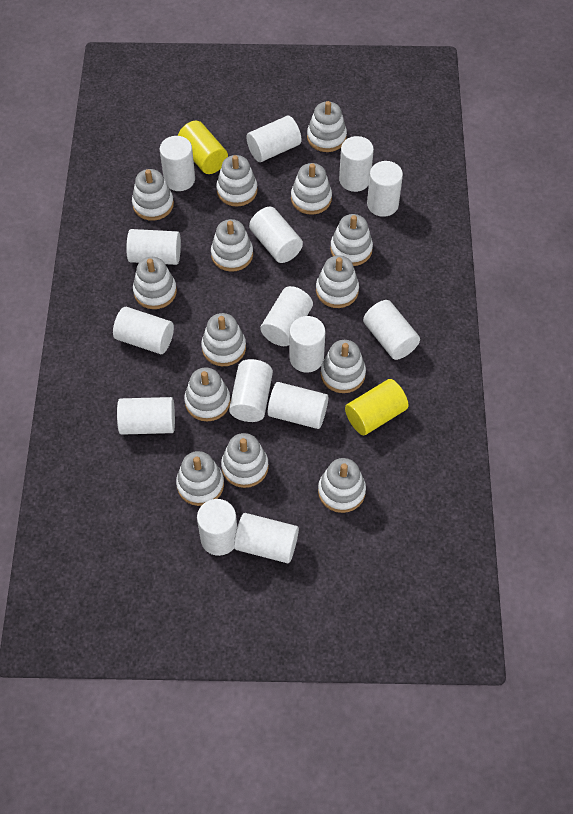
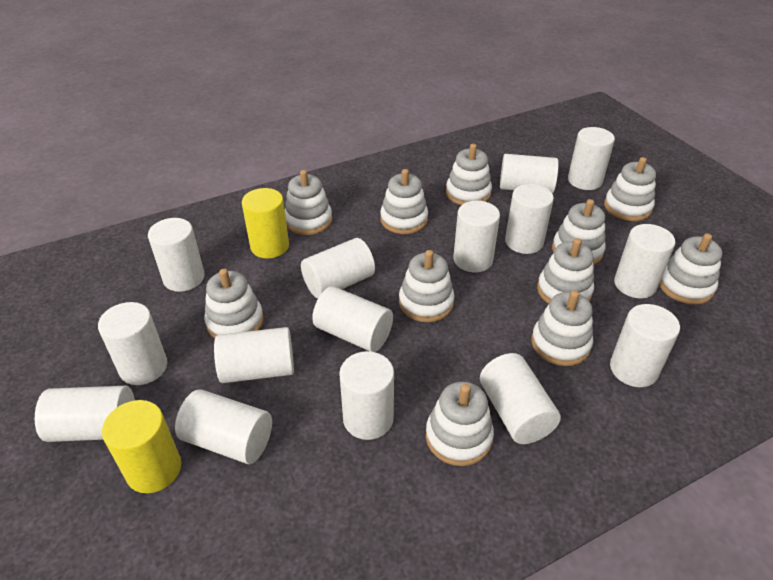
white stacking toy: 14 -> 11

